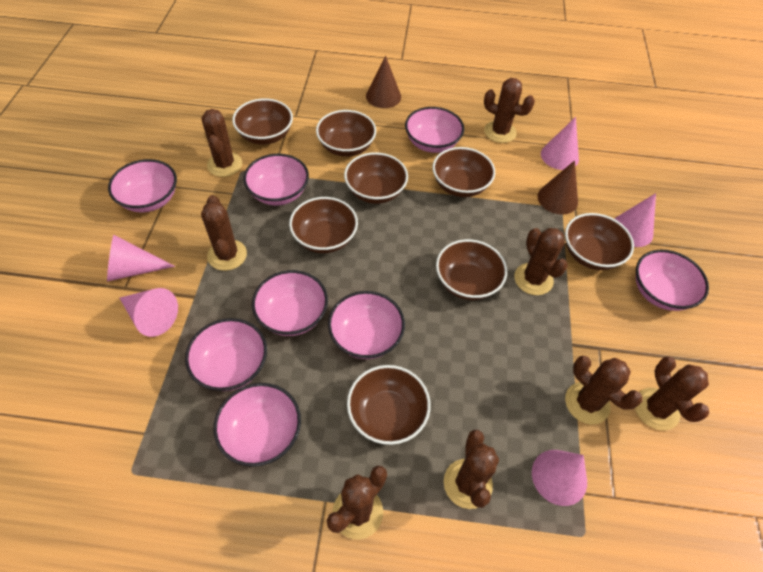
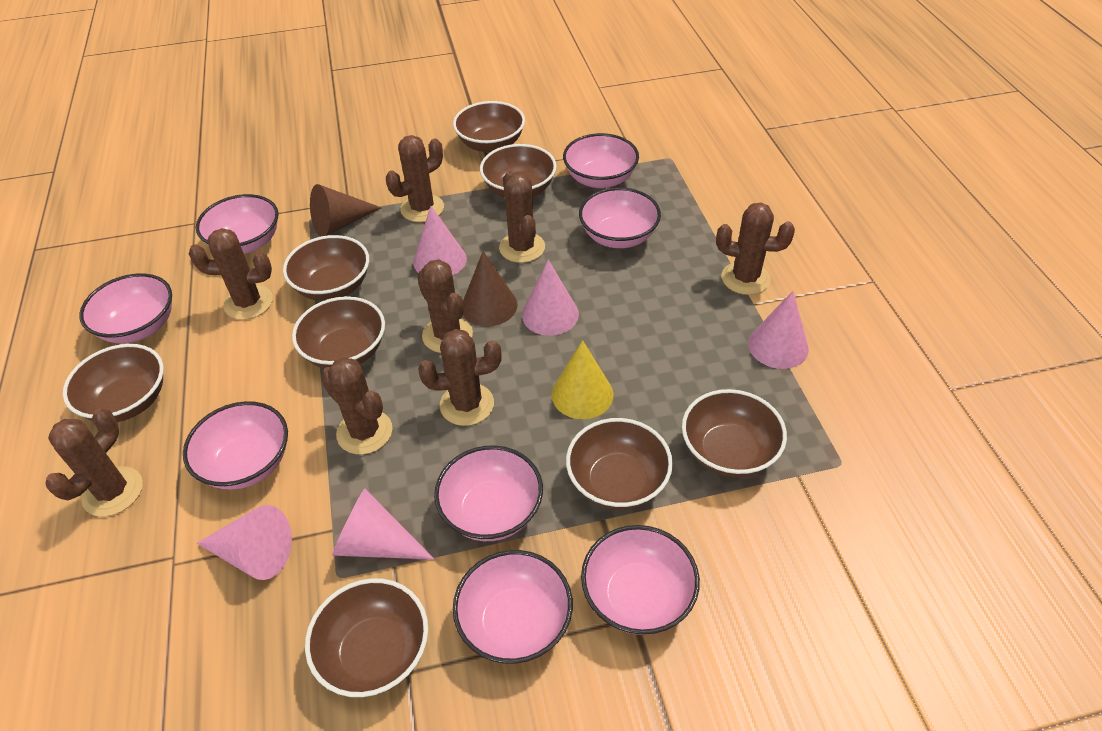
yellow cone: 0 -> 1

